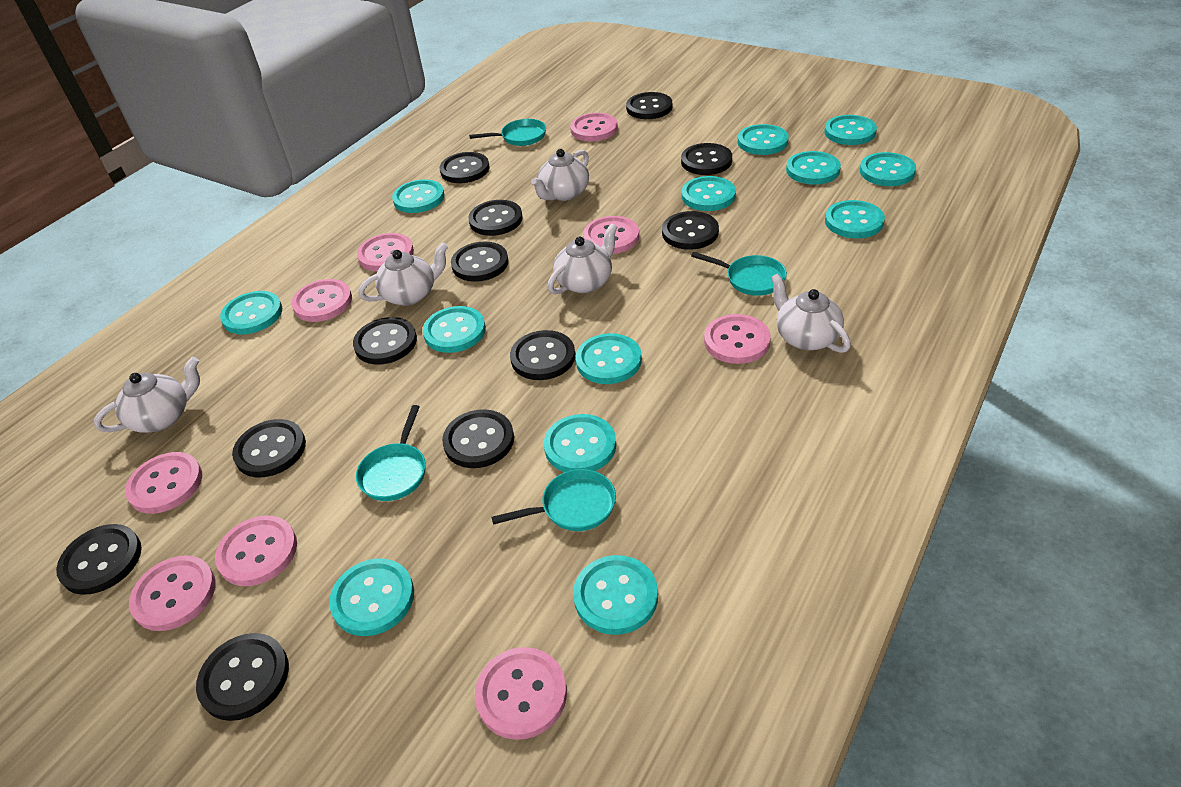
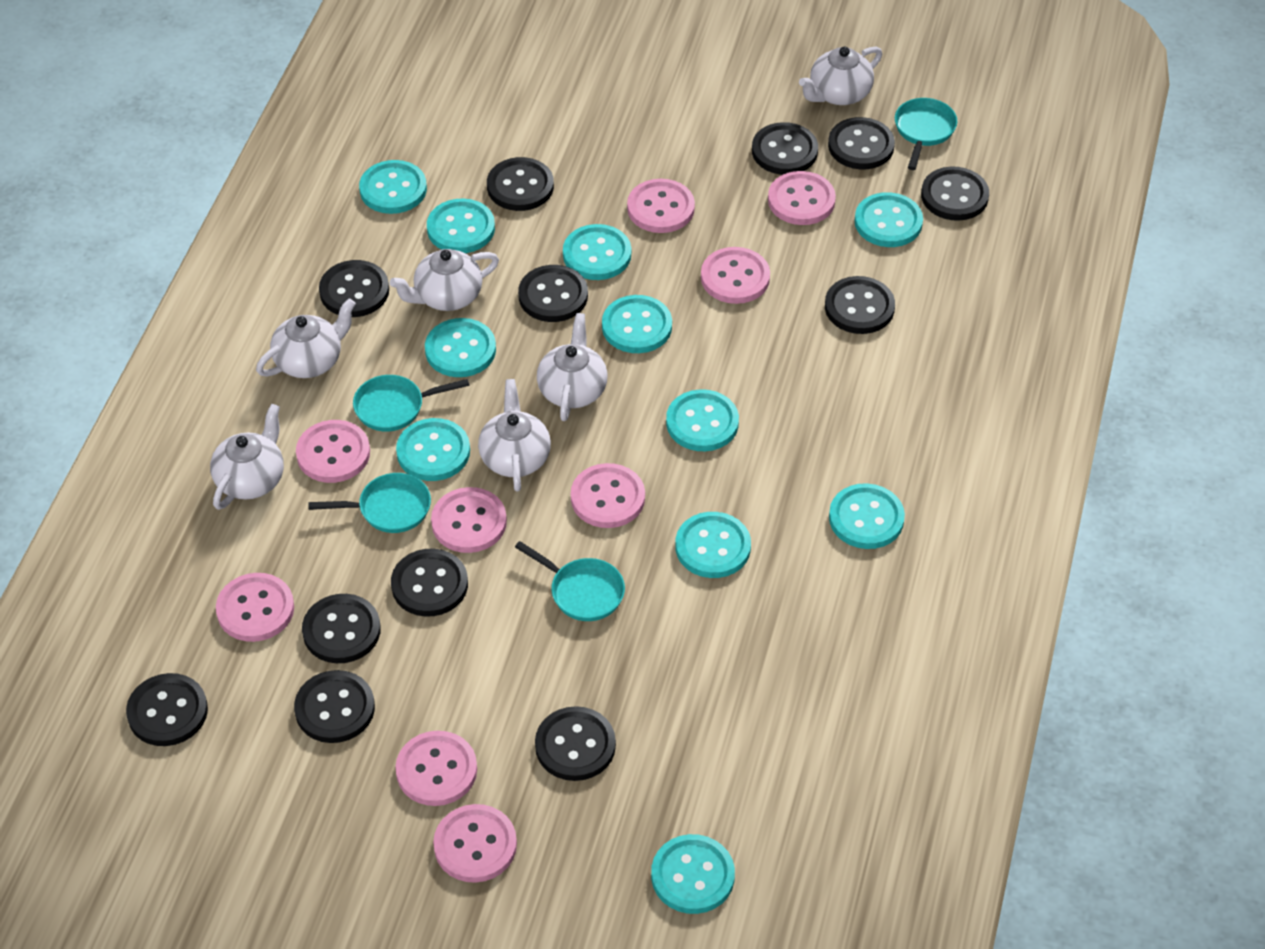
turquoise button: 13 -> 11
white teapot: 5 -> 6

